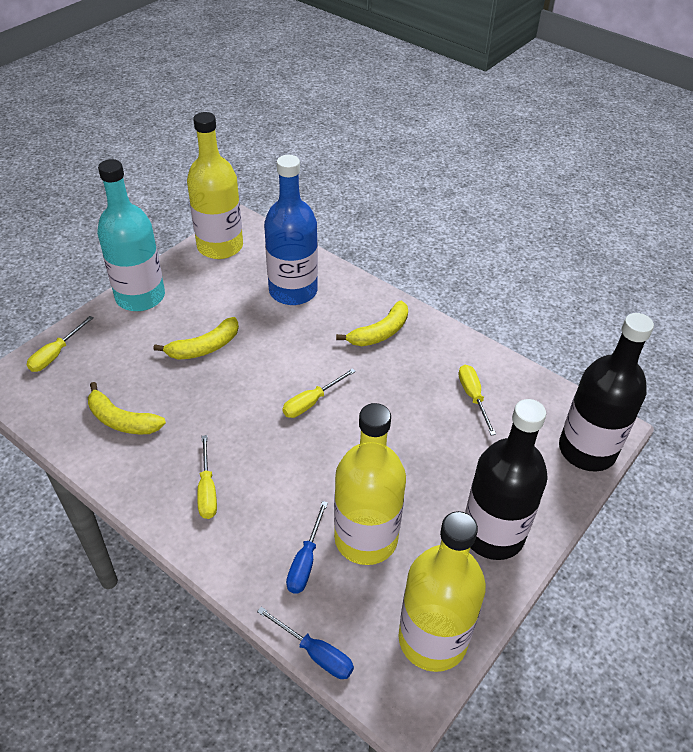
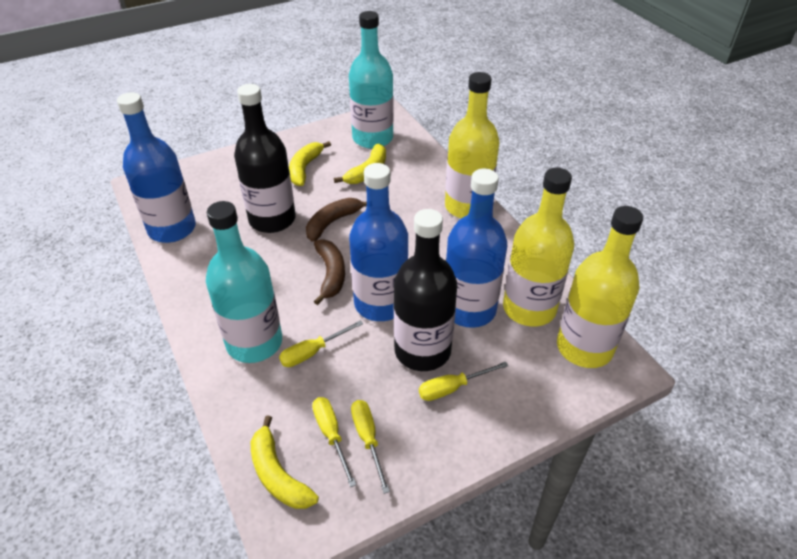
blue bottle: 1 -> 3
blue screwdriver: 2 -> 0
brown banana: 0 -> 2
turquoise bottle: 1 -> 2

